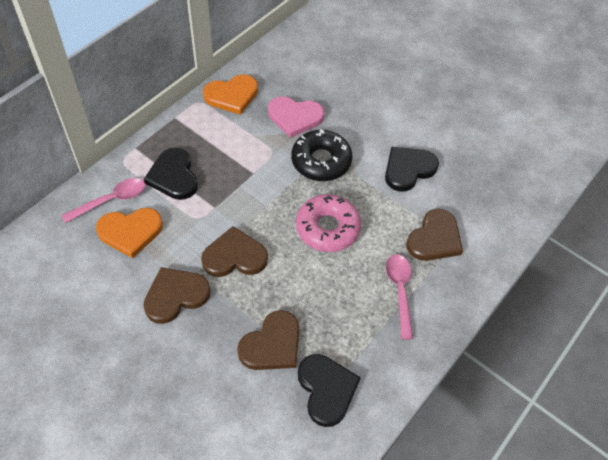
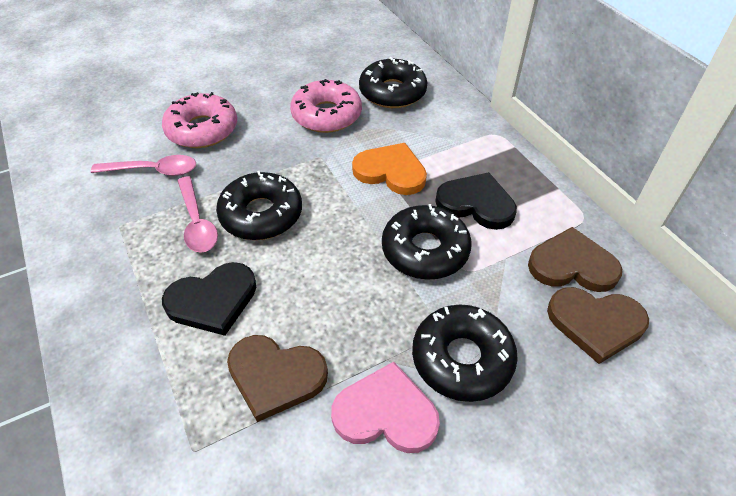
black donut: 1 -> 4
black heart: 3 -> 2
brown heart: 4 -> 3
orange heart: 2 -> 1
pink donut: 1 -> 2

